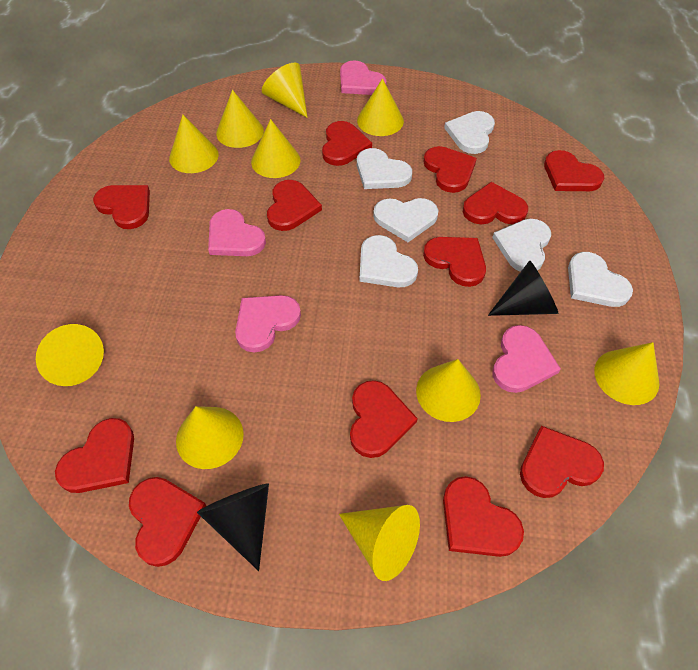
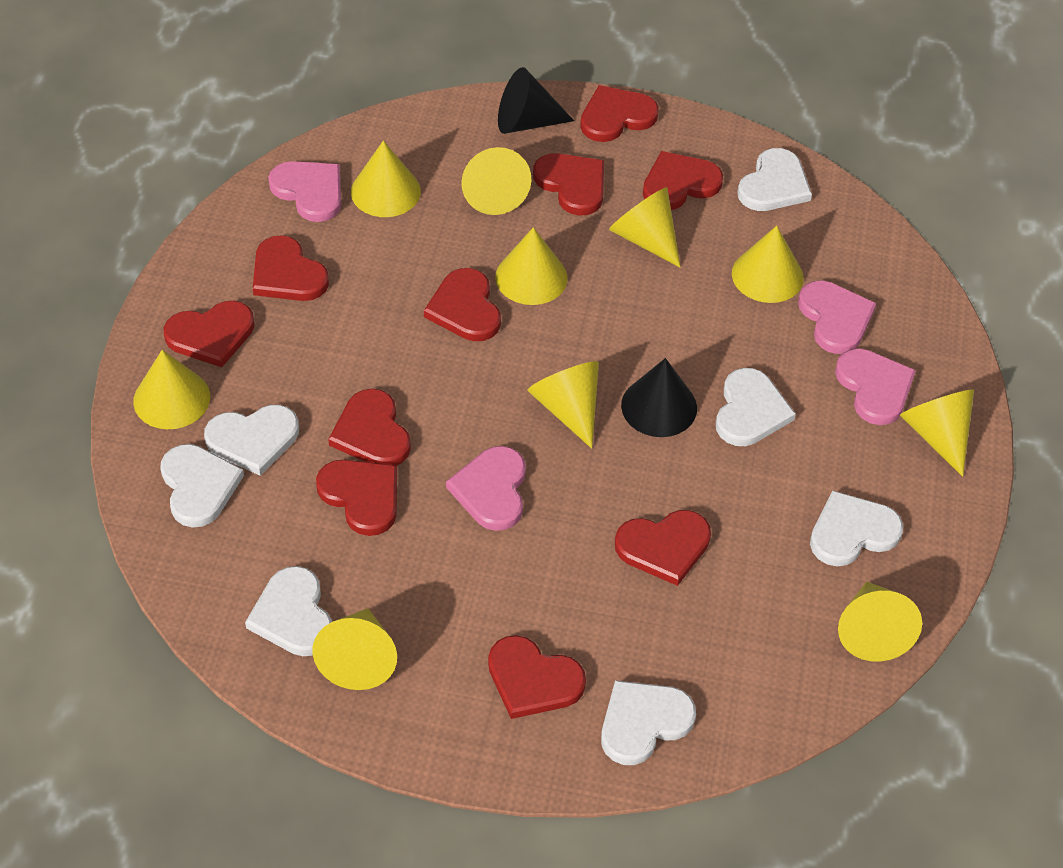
red heart: 12 -> 10
white heart: 6 -> 7

